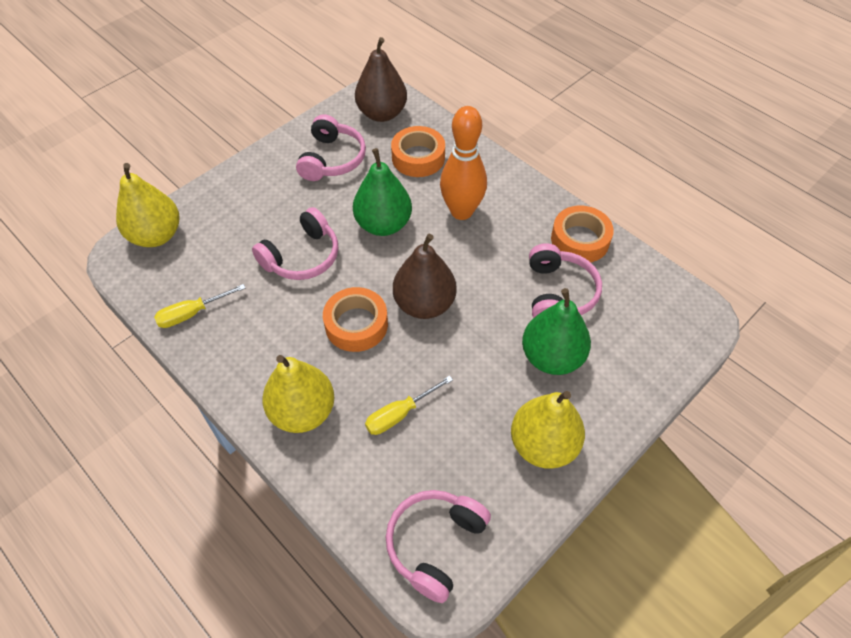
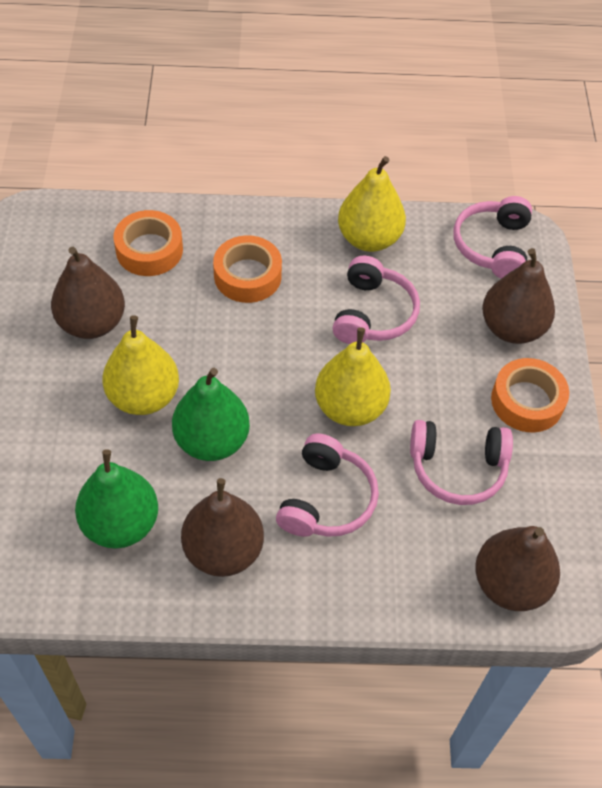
brown pear: 2 -> 4
orange bowling pin: 1 -> 0
yellow screwdriver: 2 -> 0

